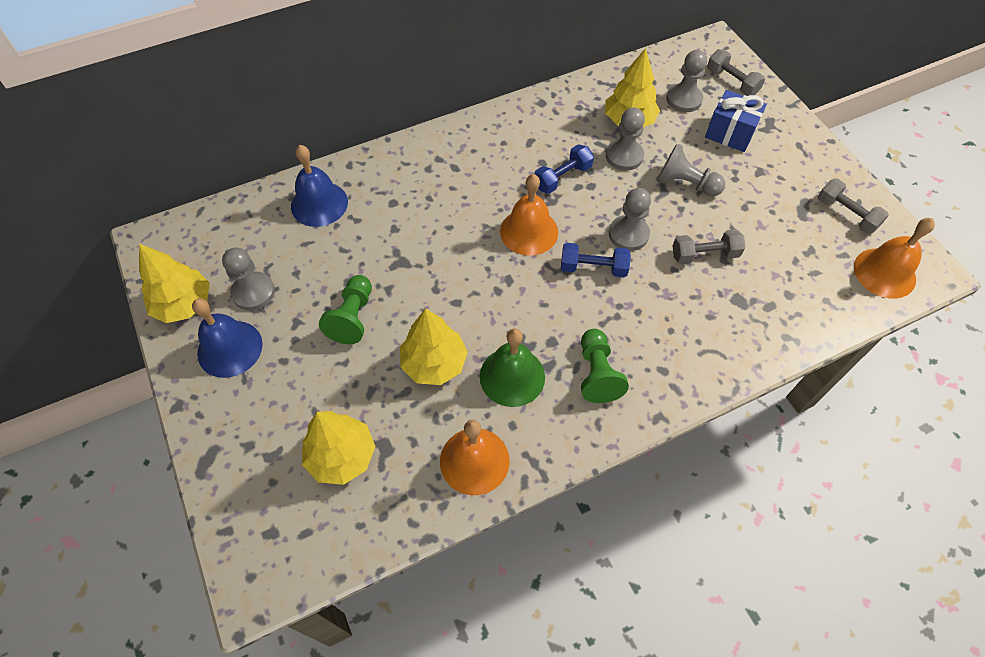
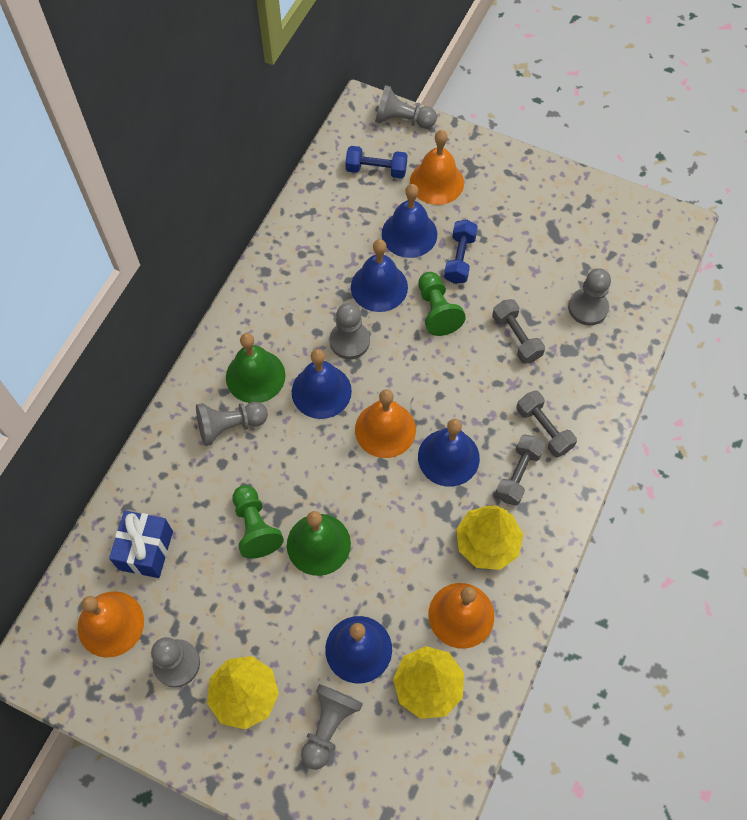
blue bell: 2 -> 5
green bell: 1 -> 2
grey pawn: 5 -> 6
orange bell: 3 -> 4
yellow tree: 4 -> 3

